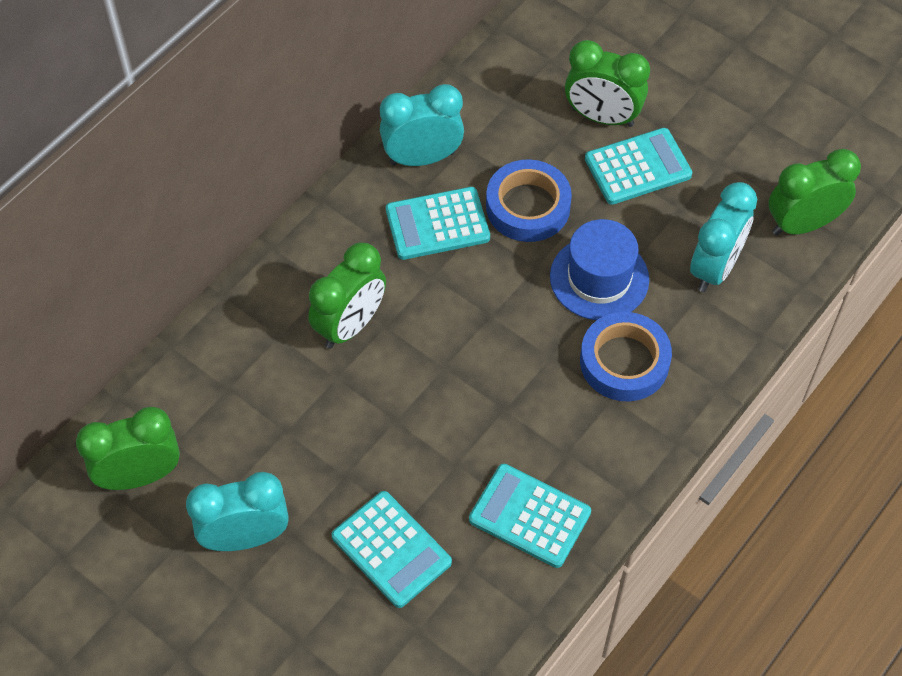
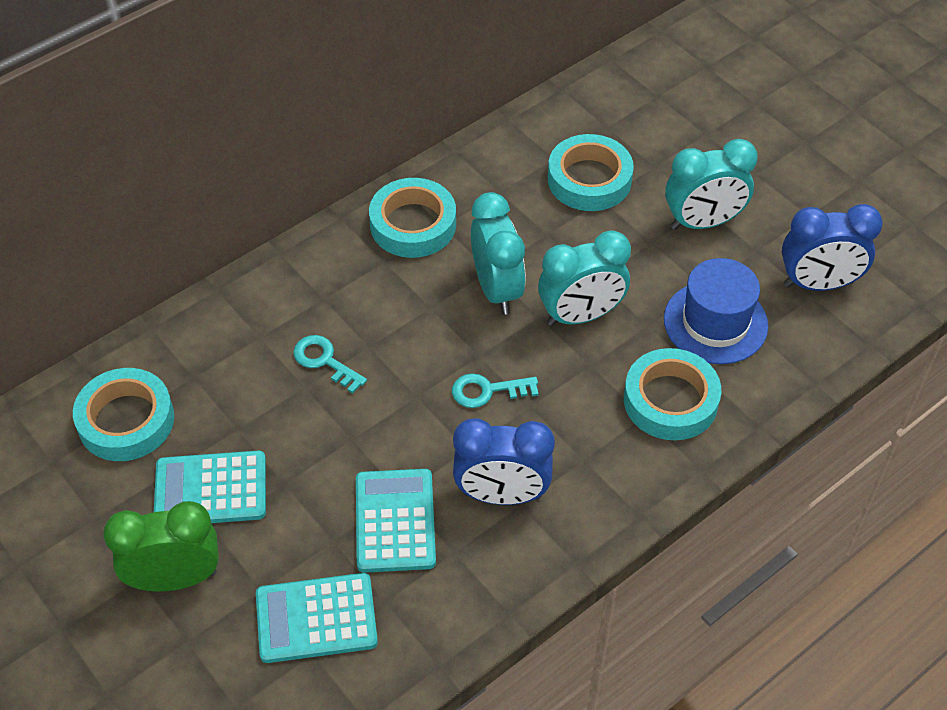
blue clock: 0 -> 2
blue tape: 2 -> 0
green clock: 4 -> 1
turquoise calculator: 4 -> 3
turquoise key: 0 -> 2
turquoise tape: 0 -> 4

